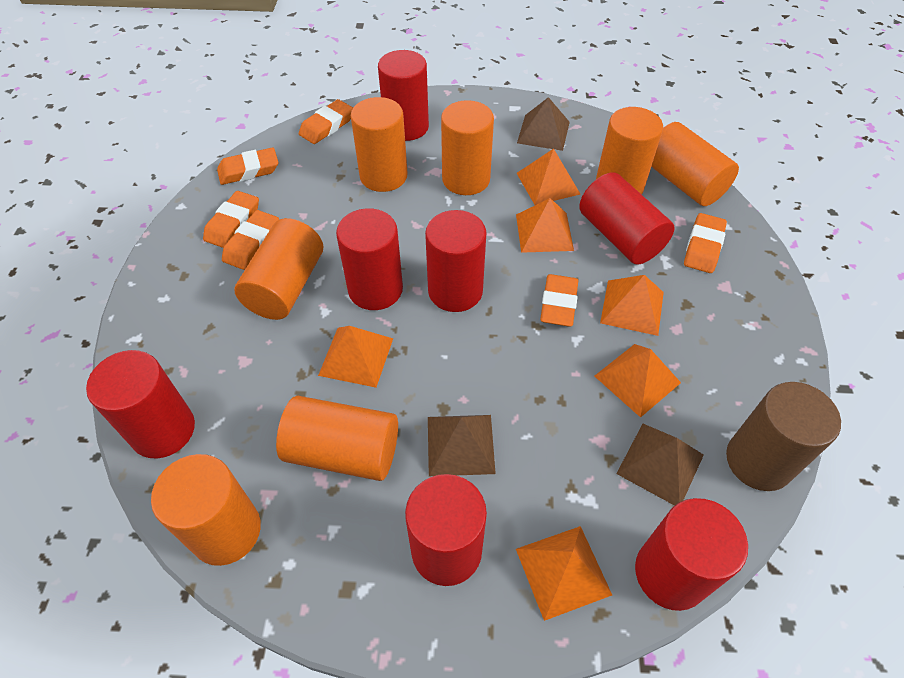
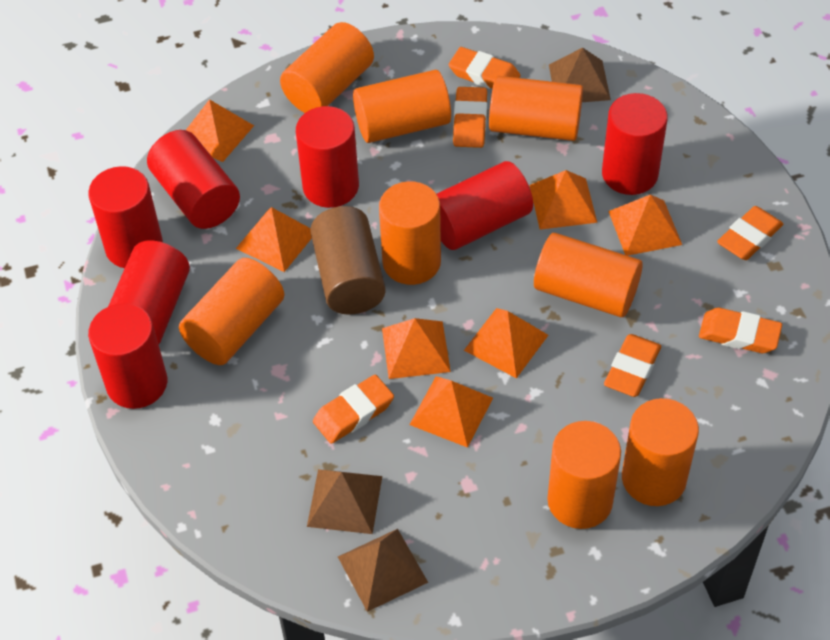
orange cylinder: 7 -> 8
orange pyramid: 6 -> 7

